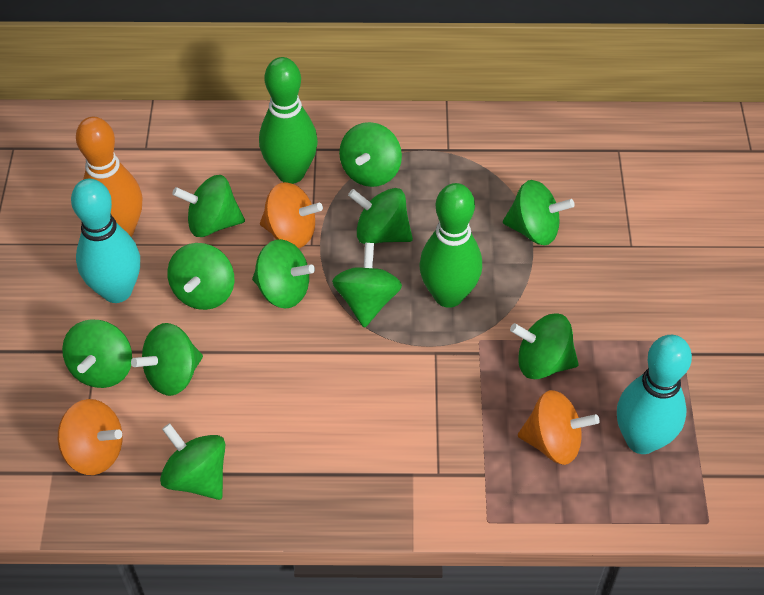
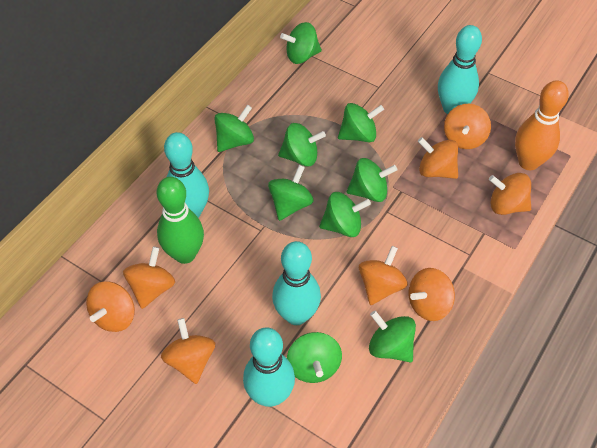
green bowling pin: 2 -> 1
green spinning top: 11 -> 9
orange spinning top: 3 -> 8
turquoise bowling pin: 2 -> 4

